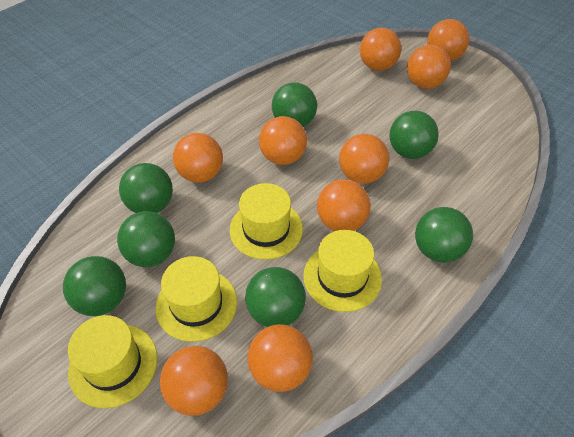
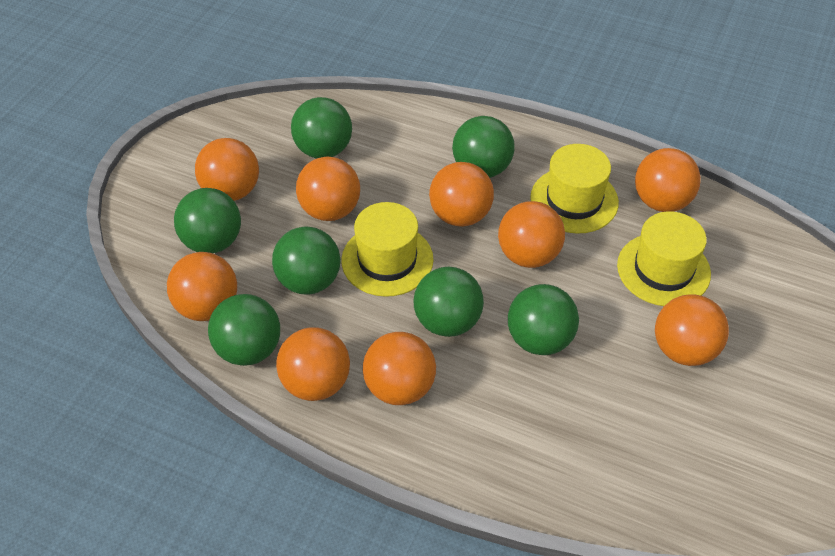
yellow hat: 4 -> 3

